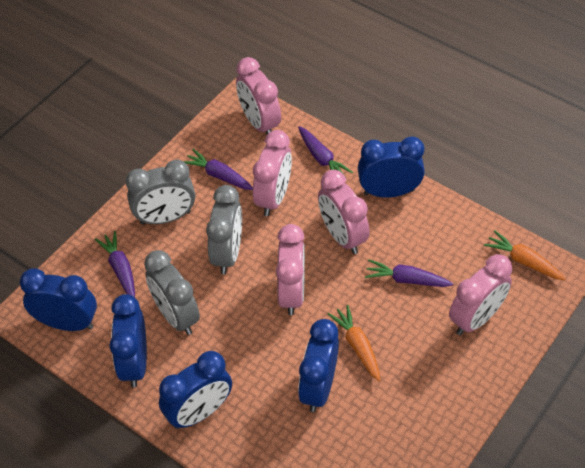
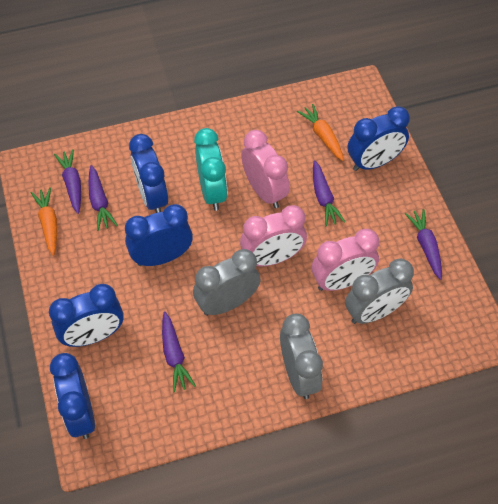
pink clock: 5 -> 3
purple carrot: 4 -> 5
turquoise clock: 0 -> 1

